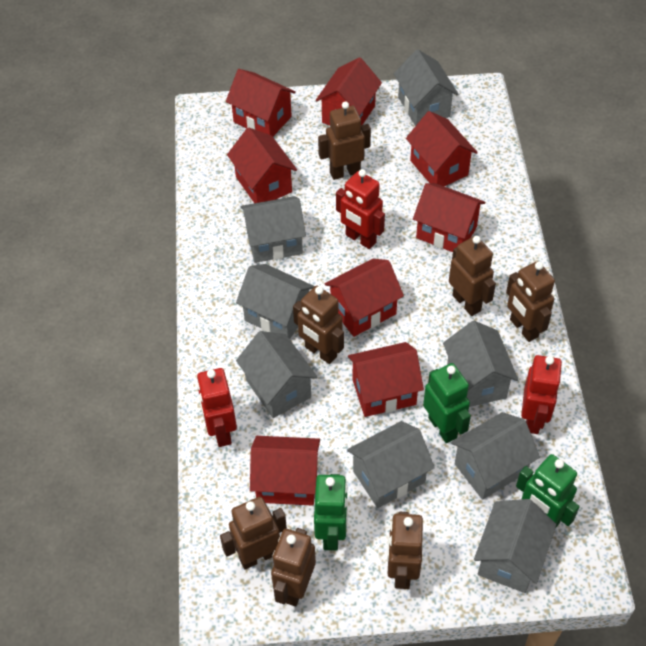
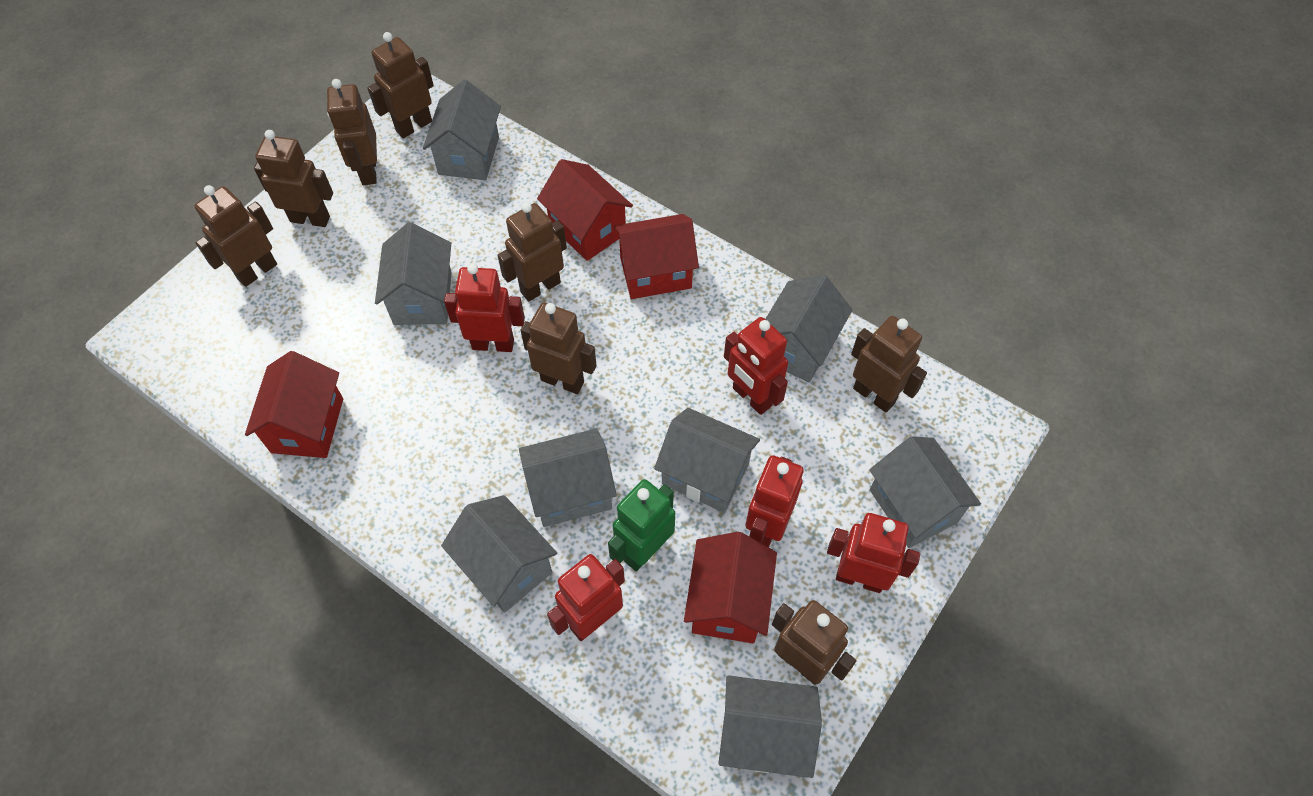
brown robot: 7 -> 8
green robot: 3 -> 1
red house: 8 -> 4
red robot: 3 -> 5

